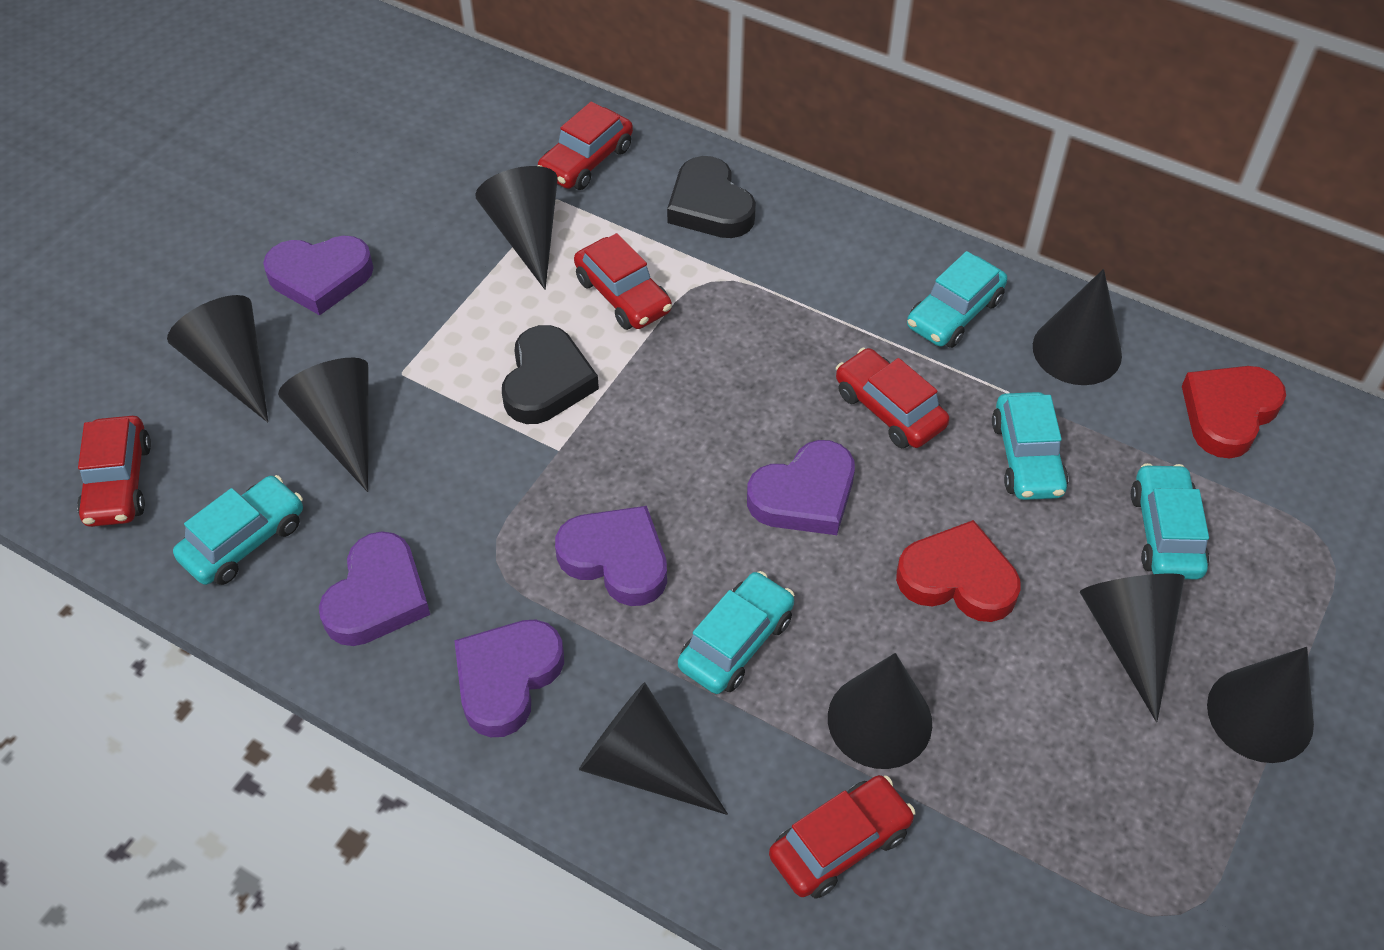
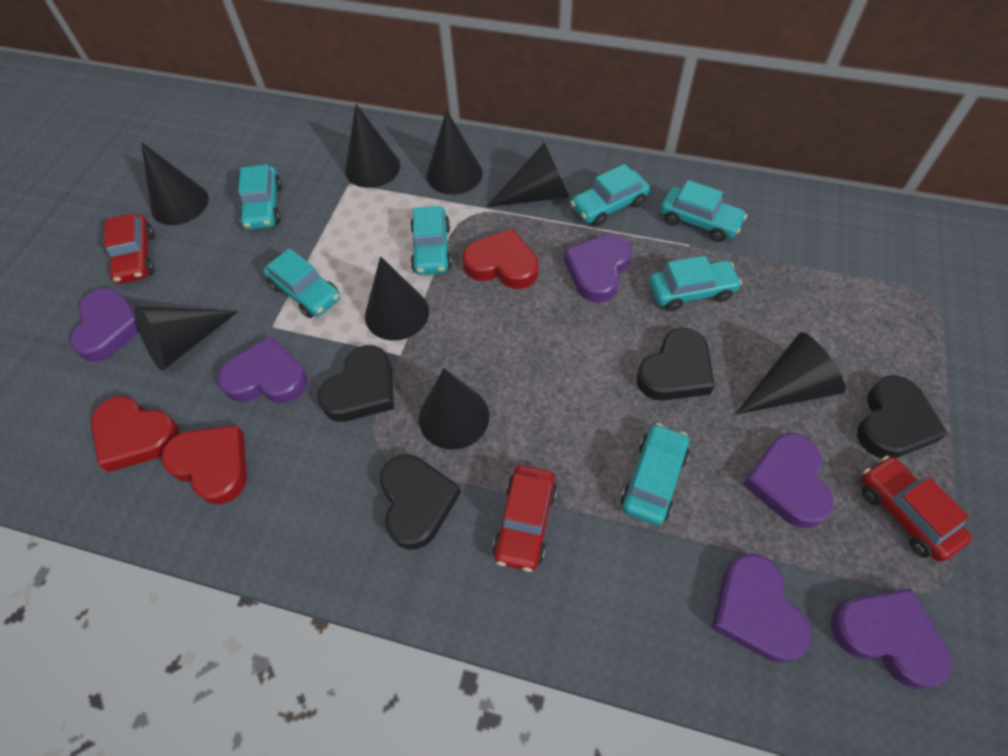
black heart: 2 -> 4
purple heart: 5 -> 6
red car: 5 -> 3
red heart: 2 -> 3
turquoise car: 5 -> 7

